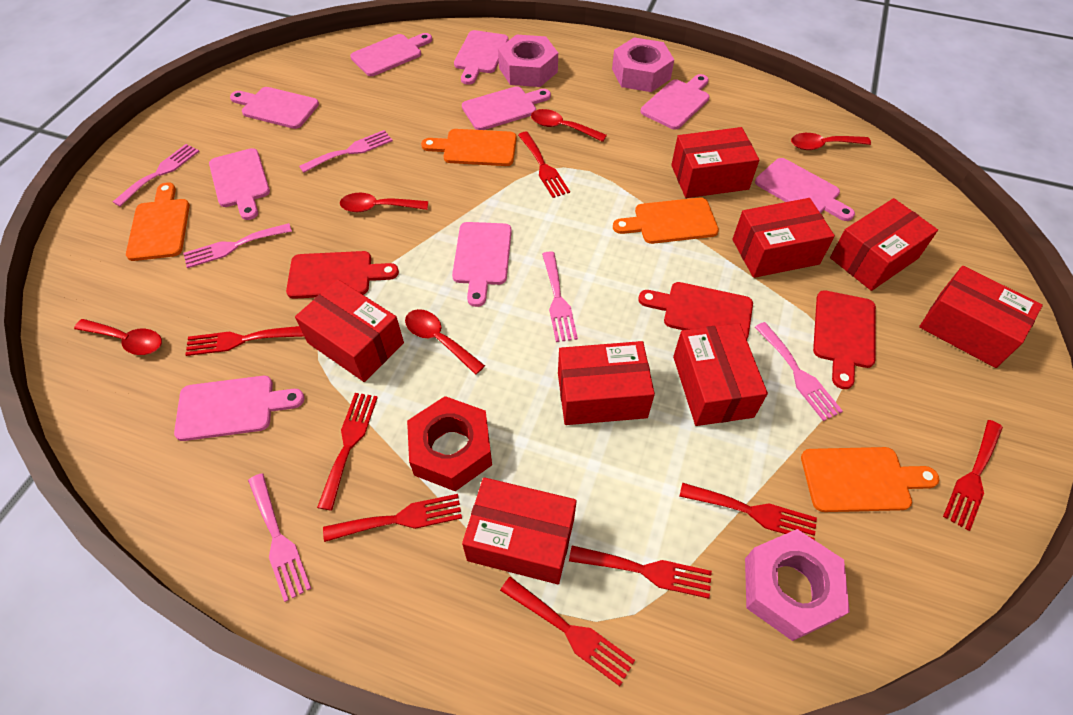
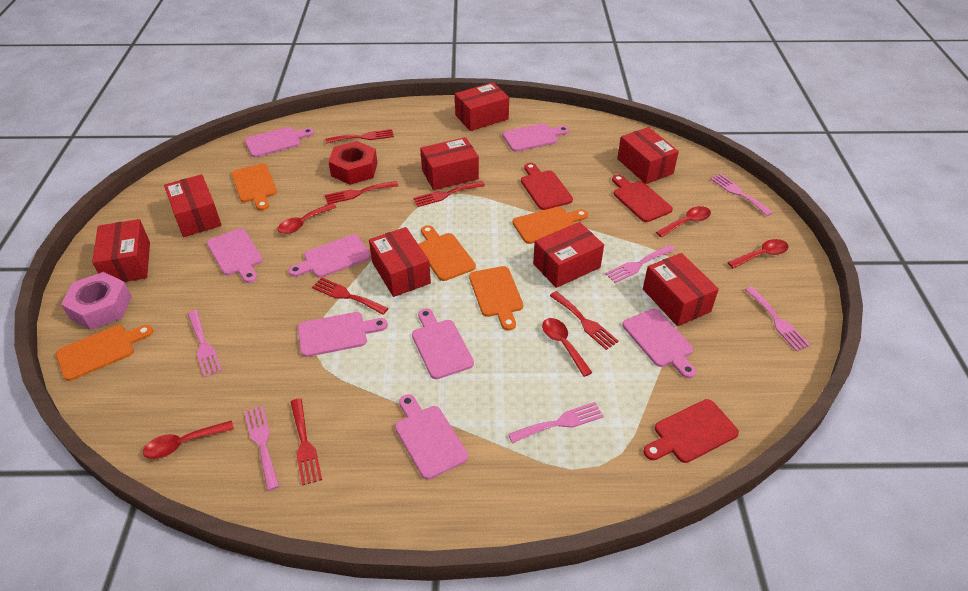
orange cutting board: 4 -> 5
pink cutting board: 9 -> 8
pink nut: 3 -> 1
red fork: 8 -> 6

